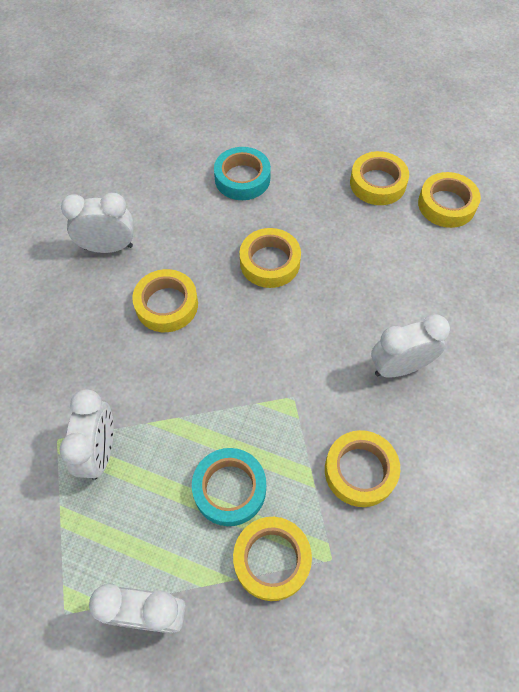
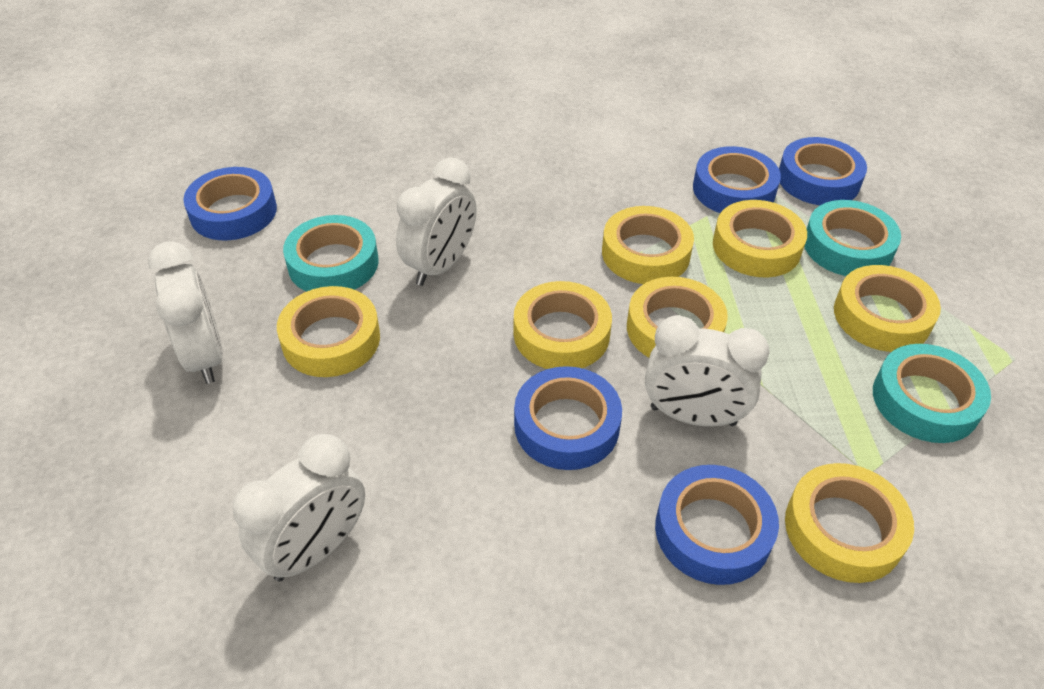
blue tape: 0 -> 5
turquoise tape: 2 -> 3
yellow tape: 6 -> 7

